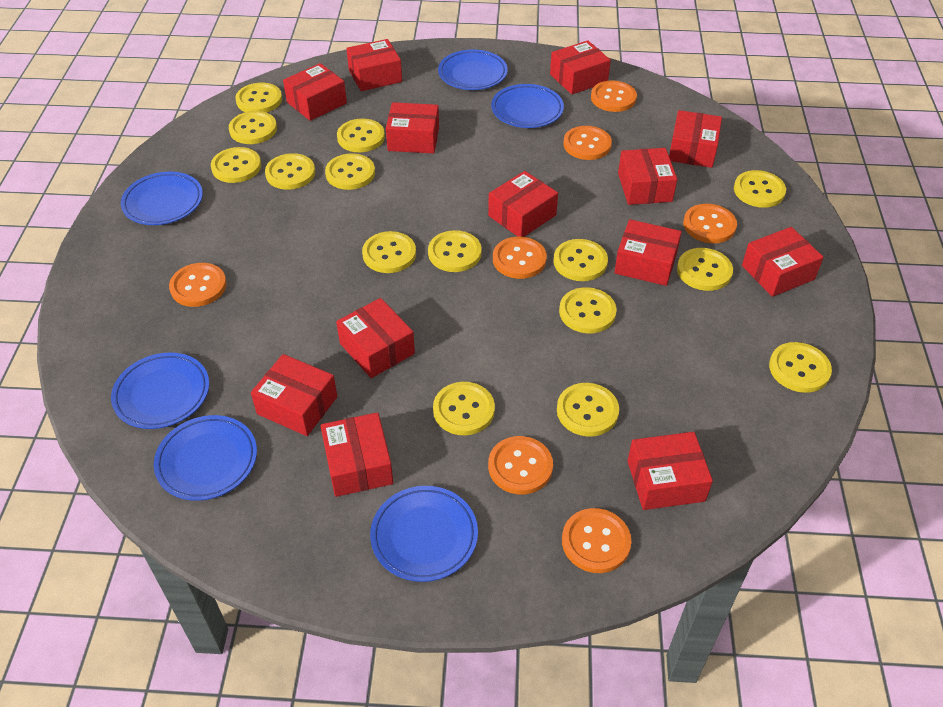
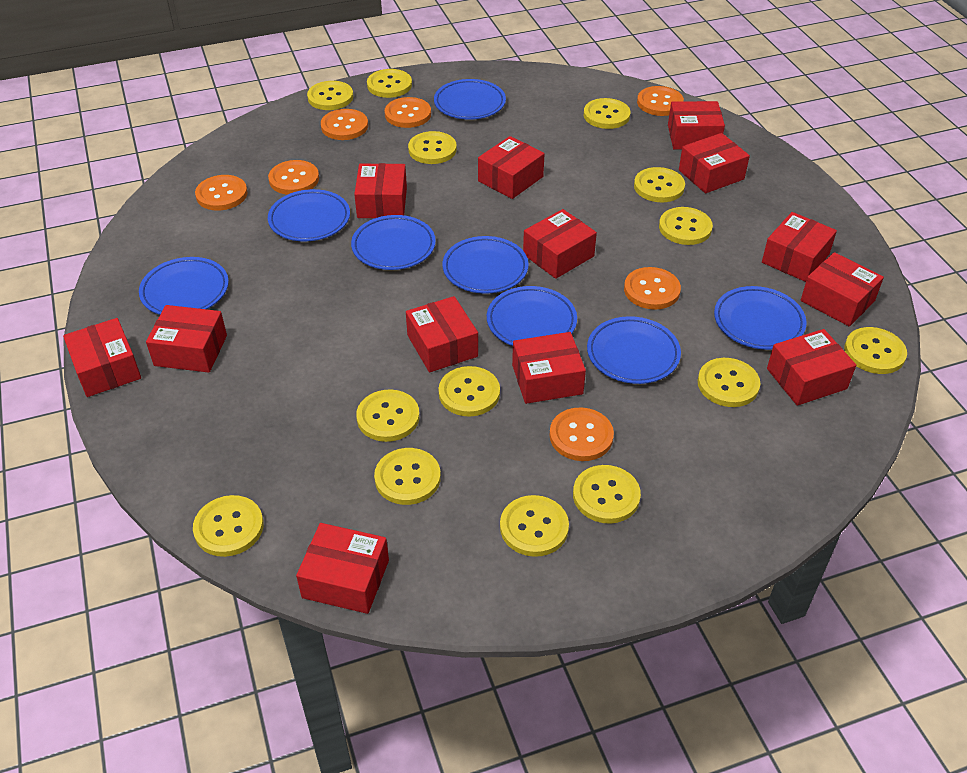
blue plate: 6 -> 8
yellow button: 15 -> 14

